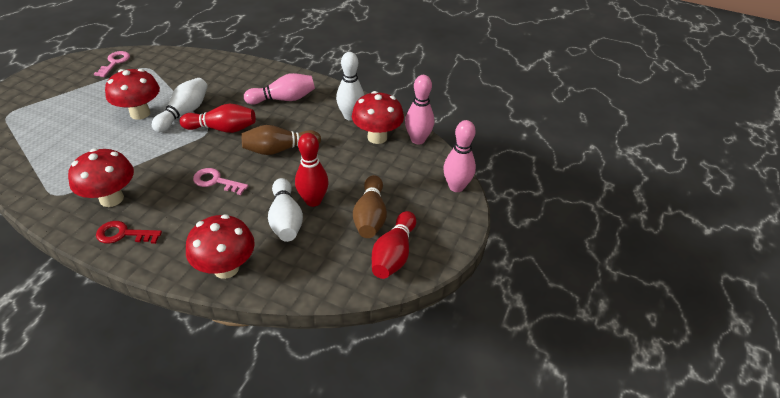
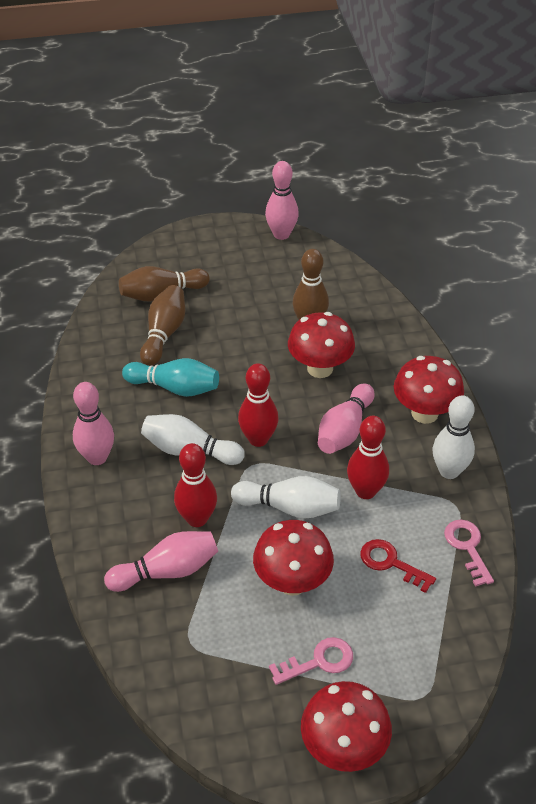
brown bowling pin: 2 -> 3
pink bowling pin: 3 -> 4
turquoise bowling pin: 0 -> 1

